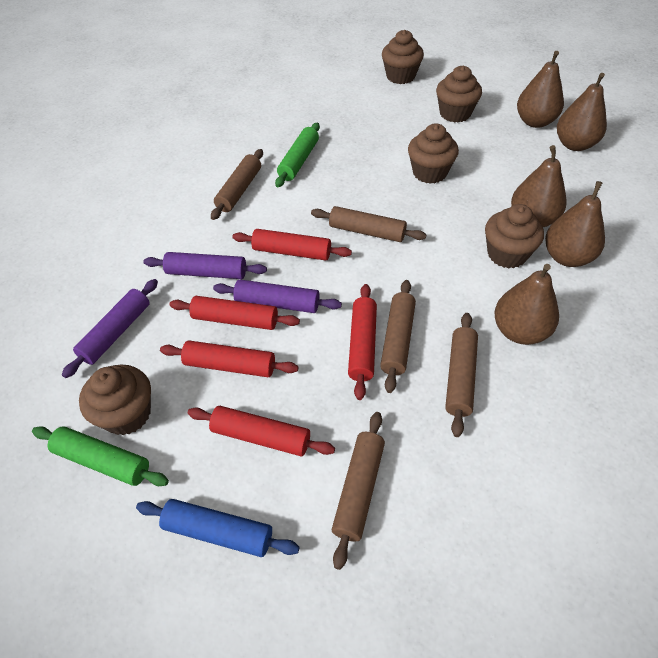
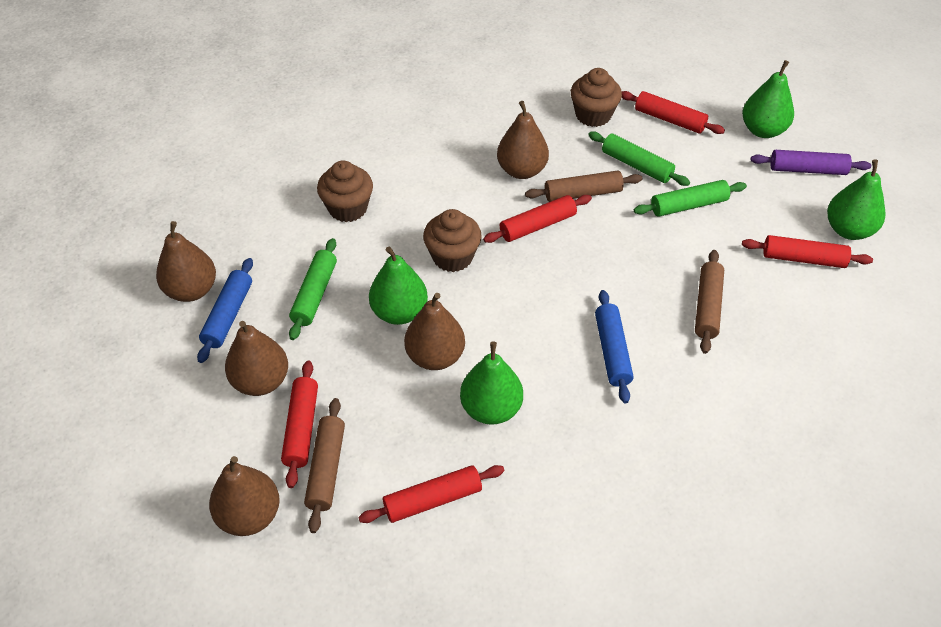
blue rolling pin: 1 -> 2
brown cupcake: 5 -> 3
brown rolling pin: 5 -> 3
green pear: 0 -> 4
green rolling pin: 2 -> 3
purple rolling pin: 3 -> 1

